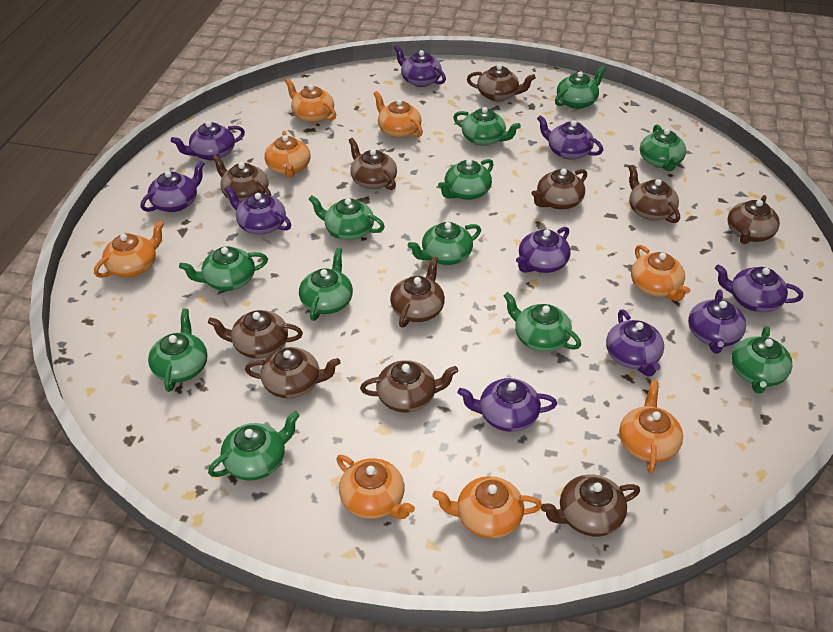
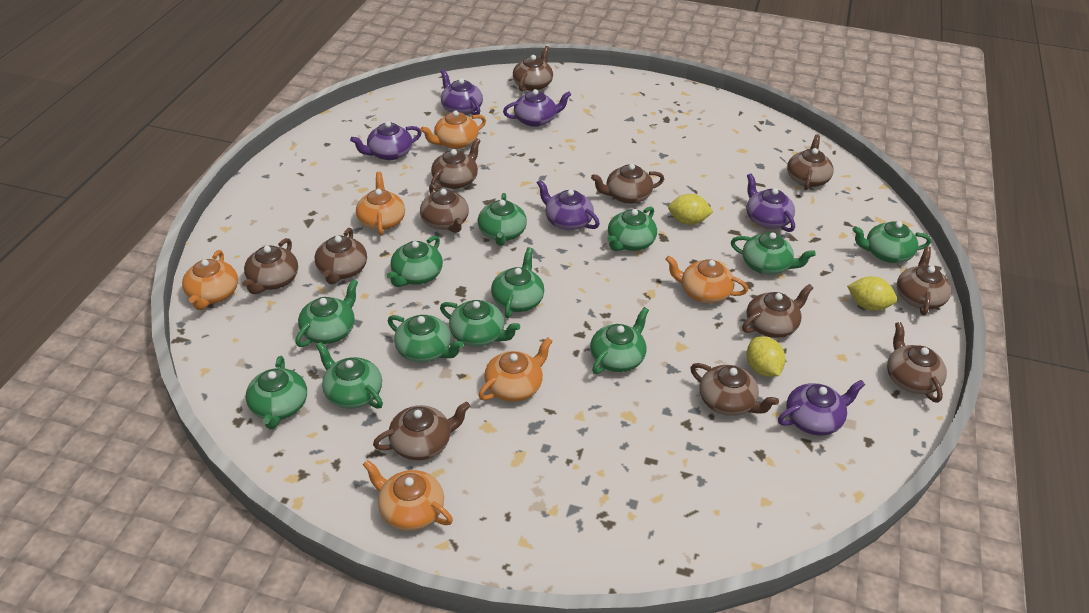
brown teapot: 11 -> 12
orange teapot: 8 -> 6
purple teapot: 10 -> 6
yellow lemon: 0 -> 3

